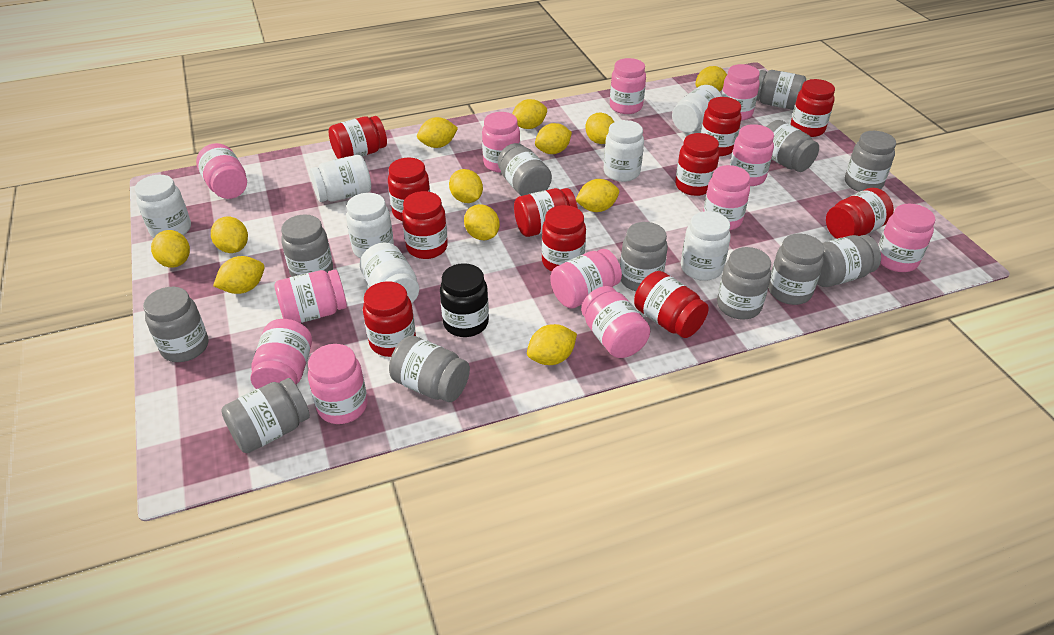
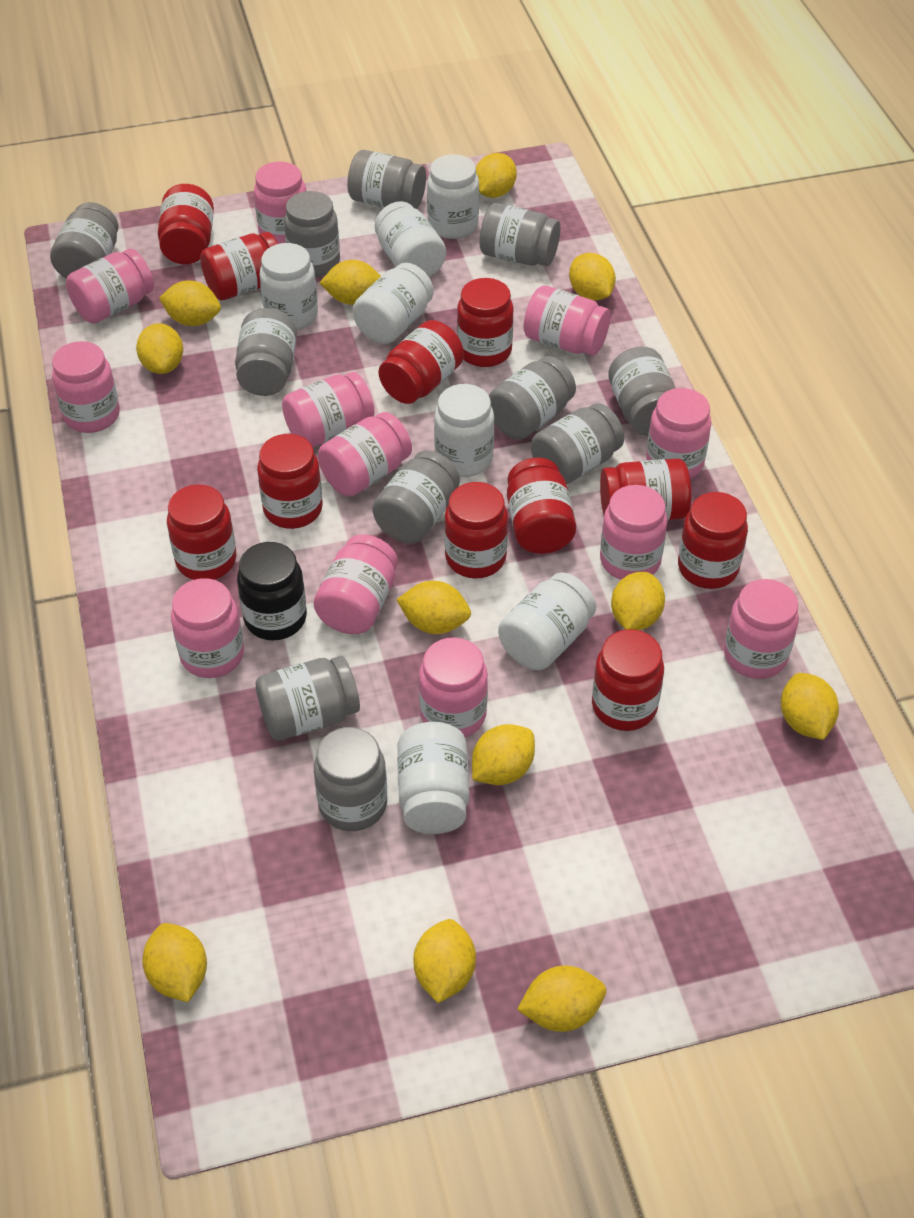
grey jar: 12 -> 11

